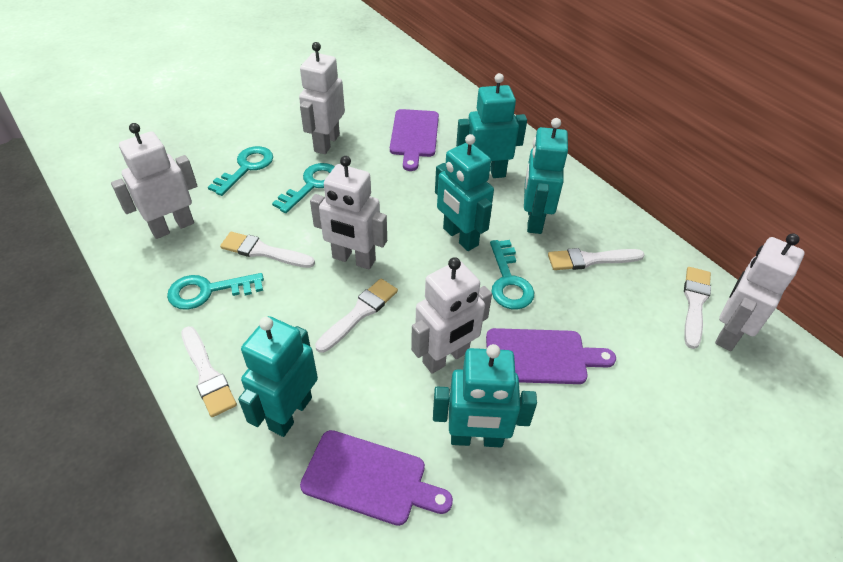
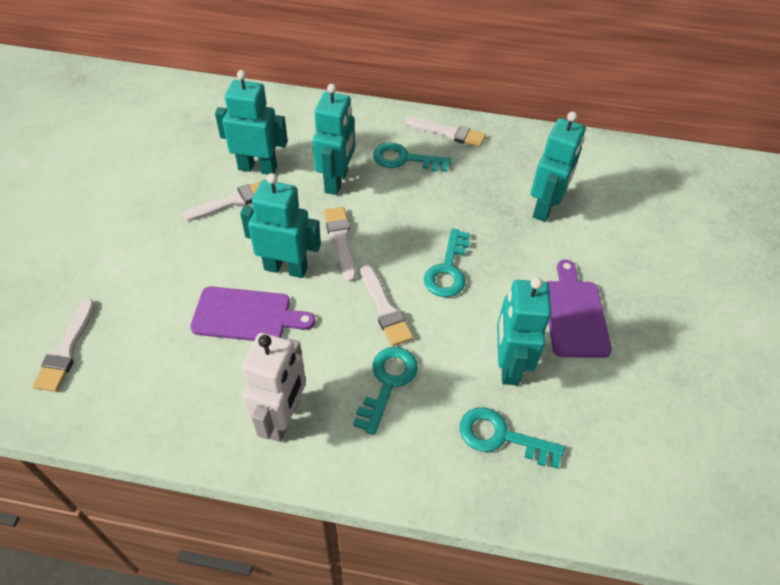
purple cutting board: 3 -> 2
white robot: 5 -> 1

